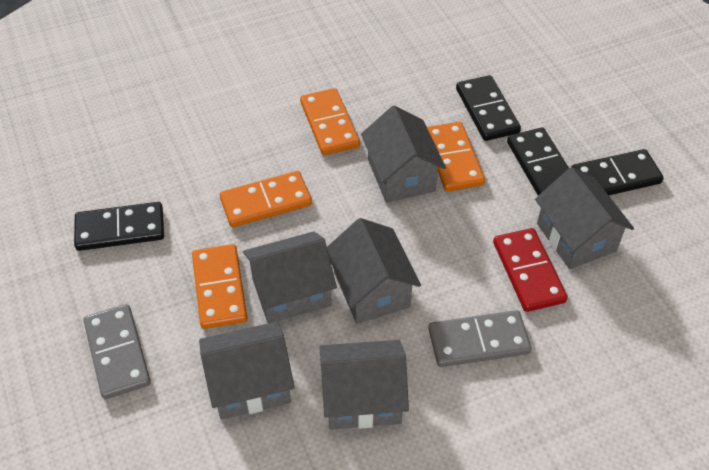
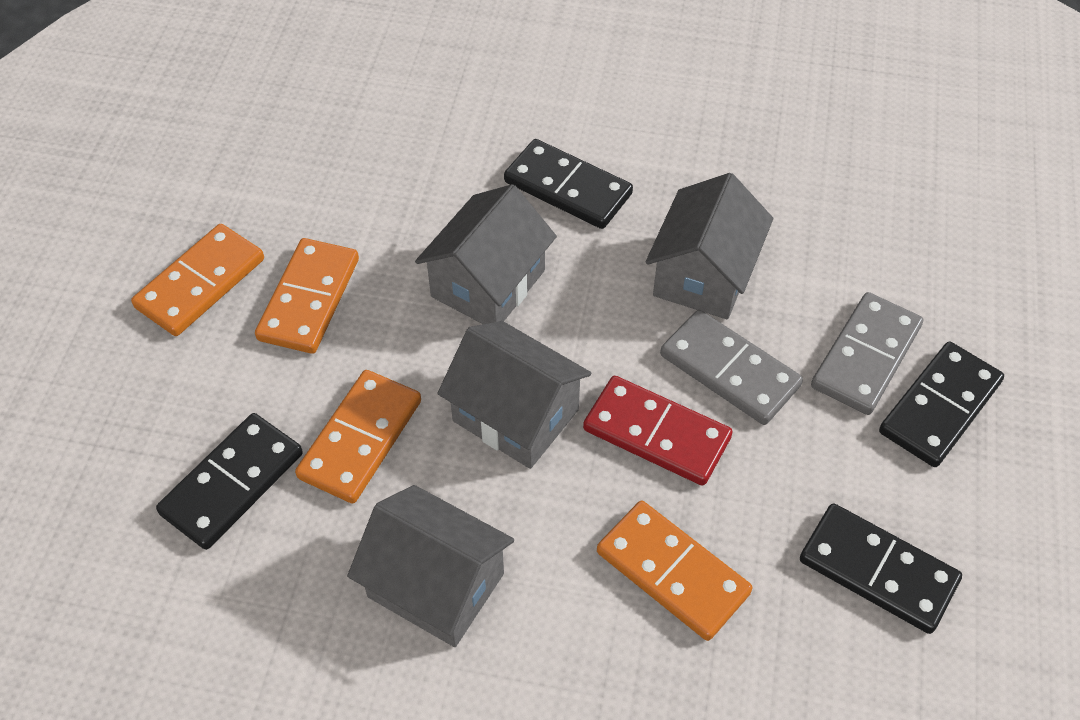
grey house: 6 -> 4

